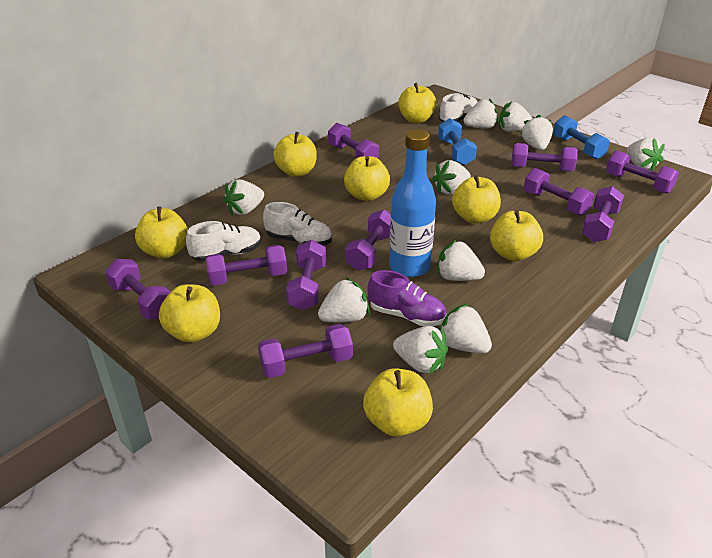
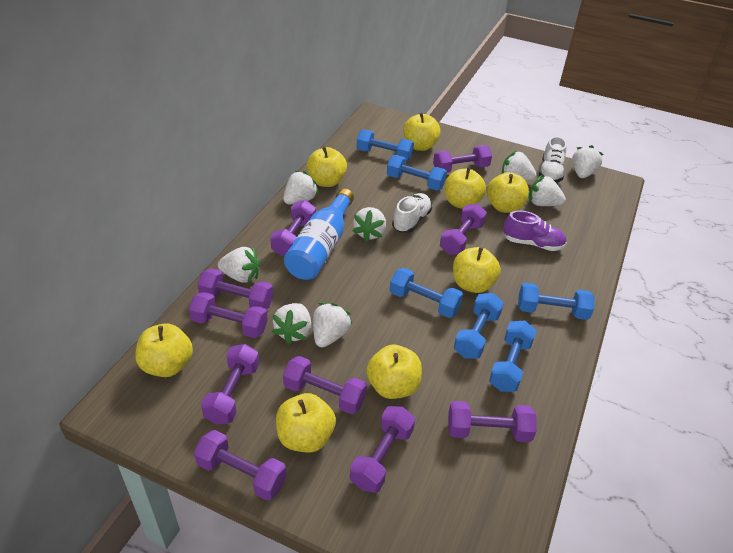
blue dumbbell: 2 -> 6
white shoe: 3 -> 2
white strawberry: 10 -> 8

